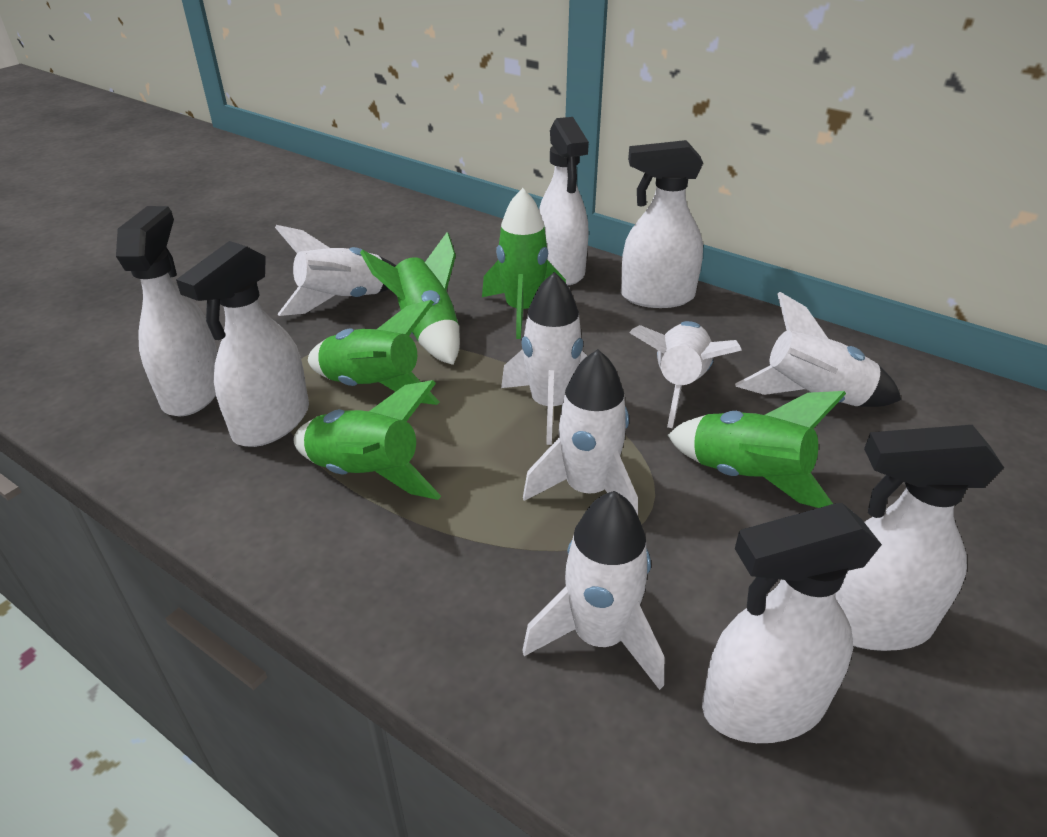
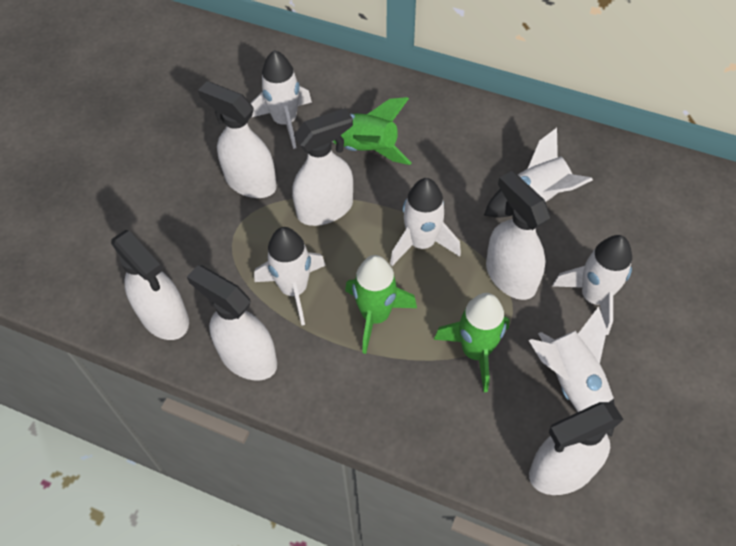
green rocket: 5 -> 3

